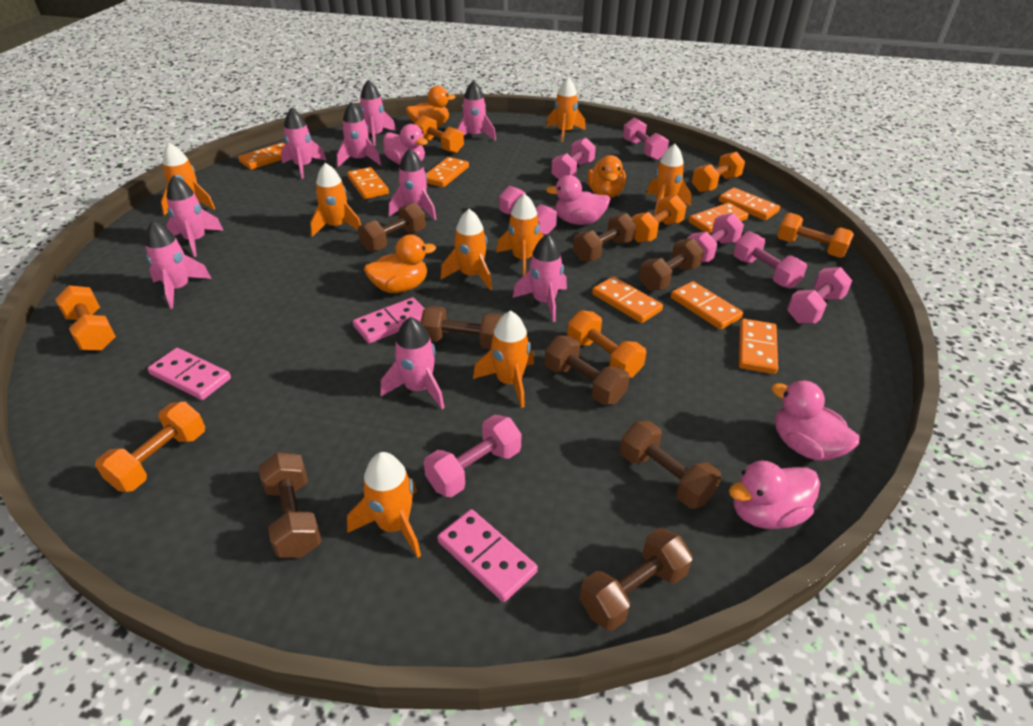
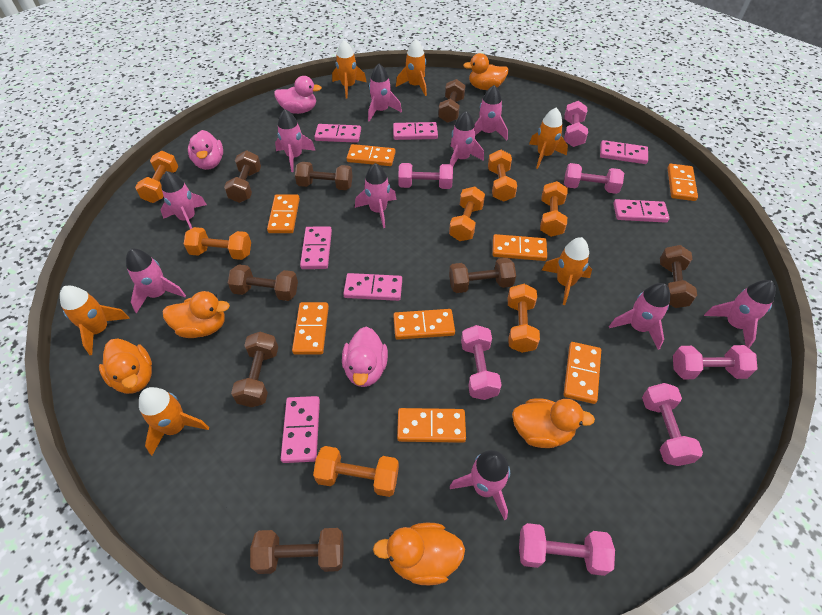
orange duck: 3 -> 5
orange rocket: 8 -> 6
pink domino: 3 -> 7
pink duck: 4 -> 3
pink rocket: 9 -> 10

